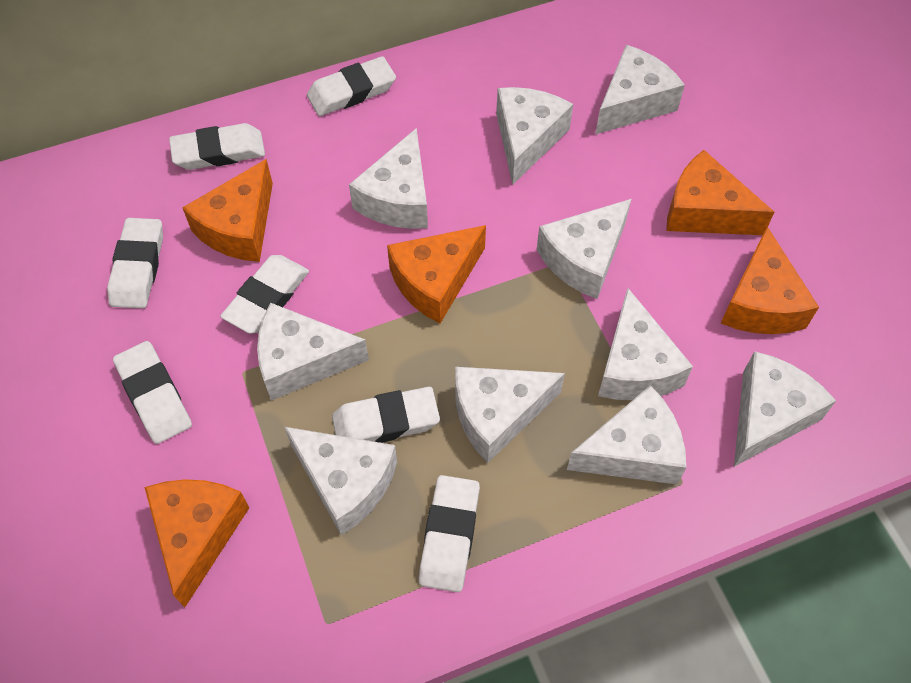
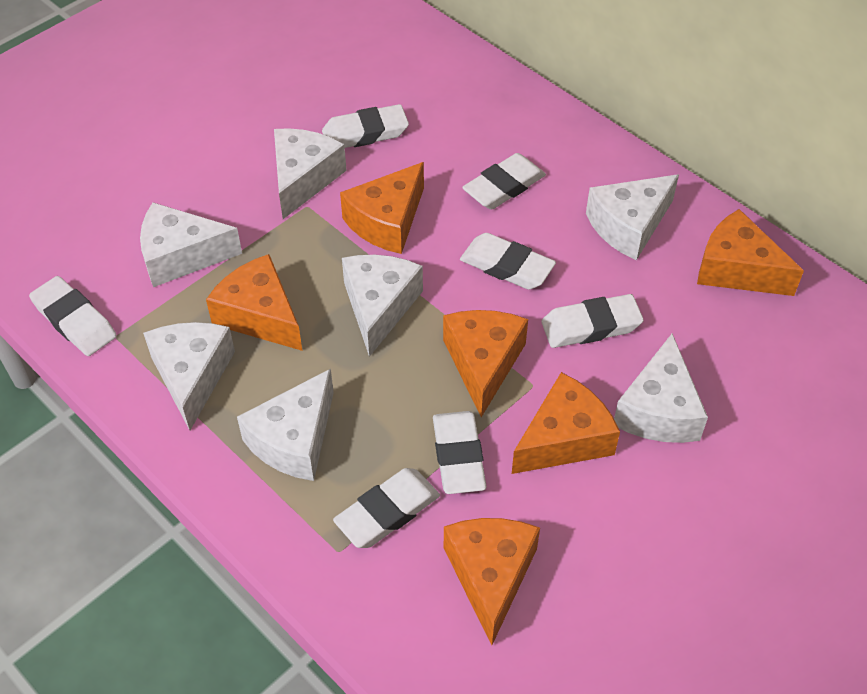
orange cheese: 5 -> 6
white cheese: 10 -> 7

